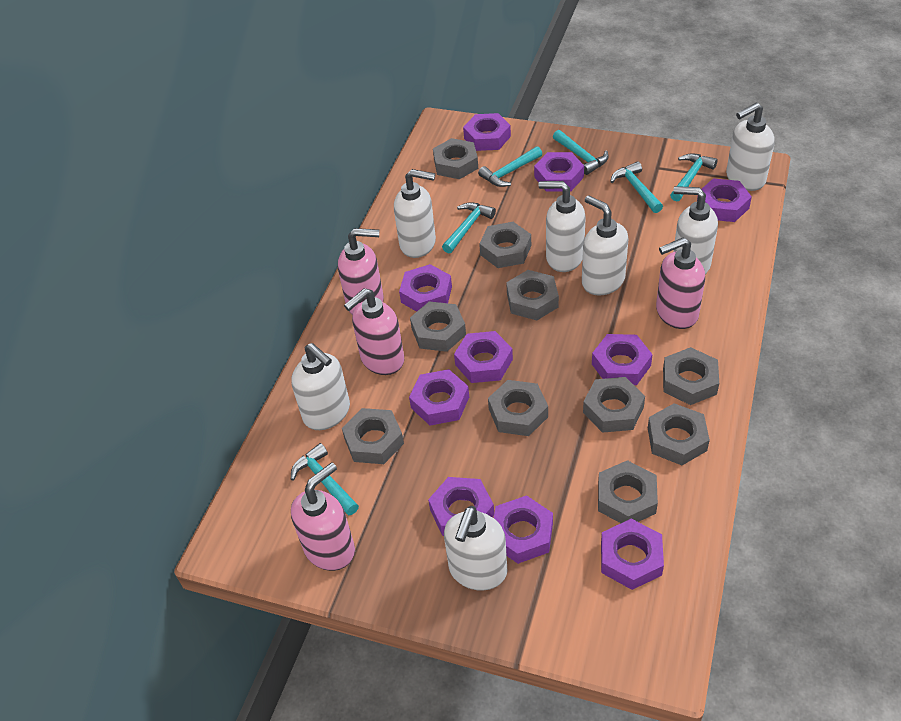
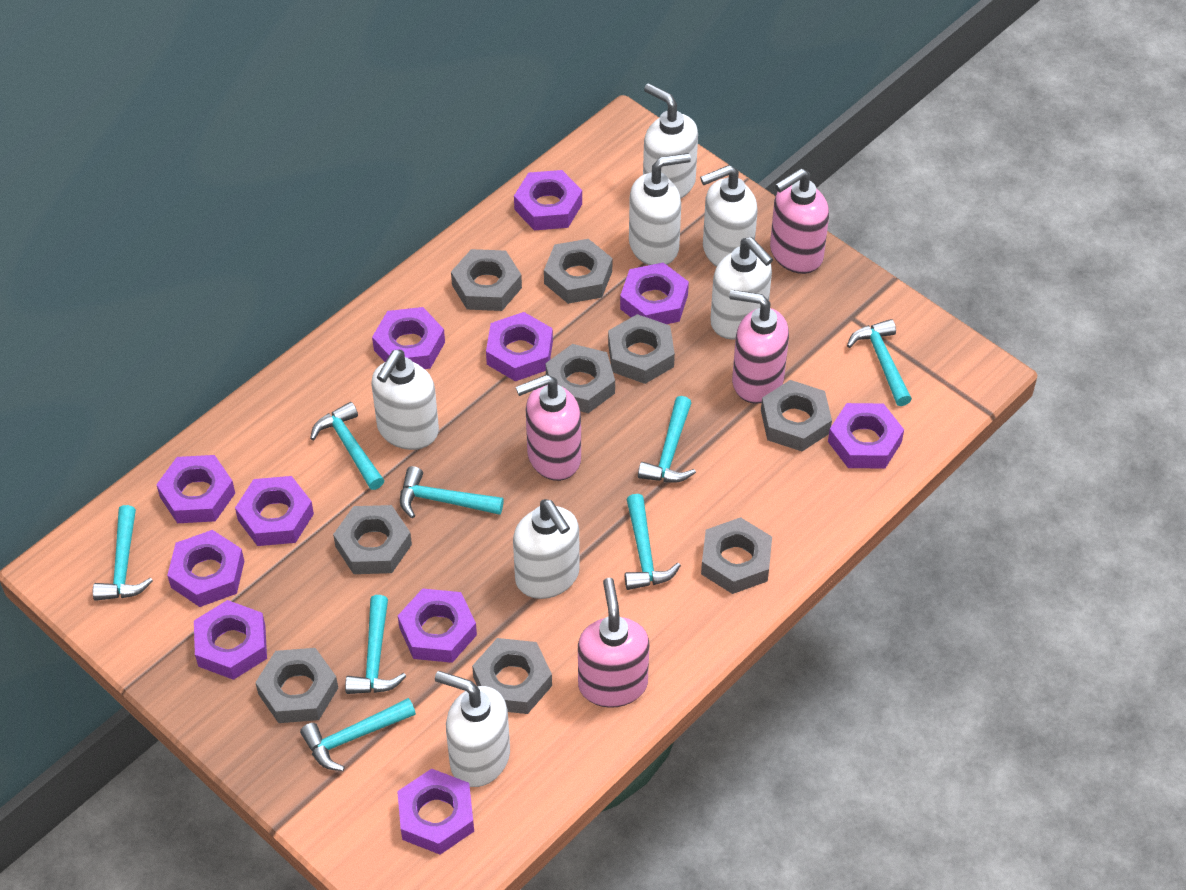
grey nut: 10 -> 9
purple nut: 10 -> 11
turquoise hammer: 6 -> 8

